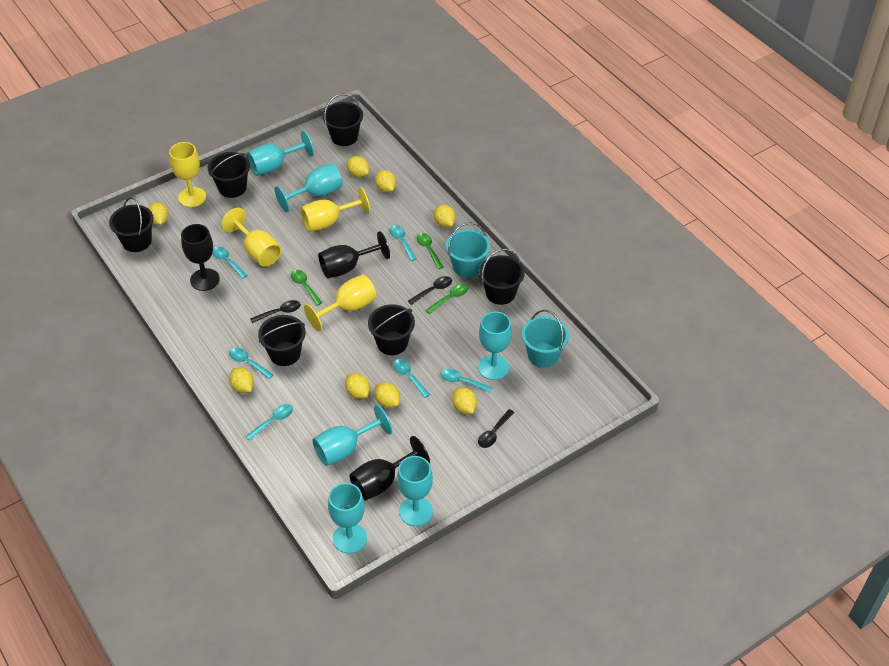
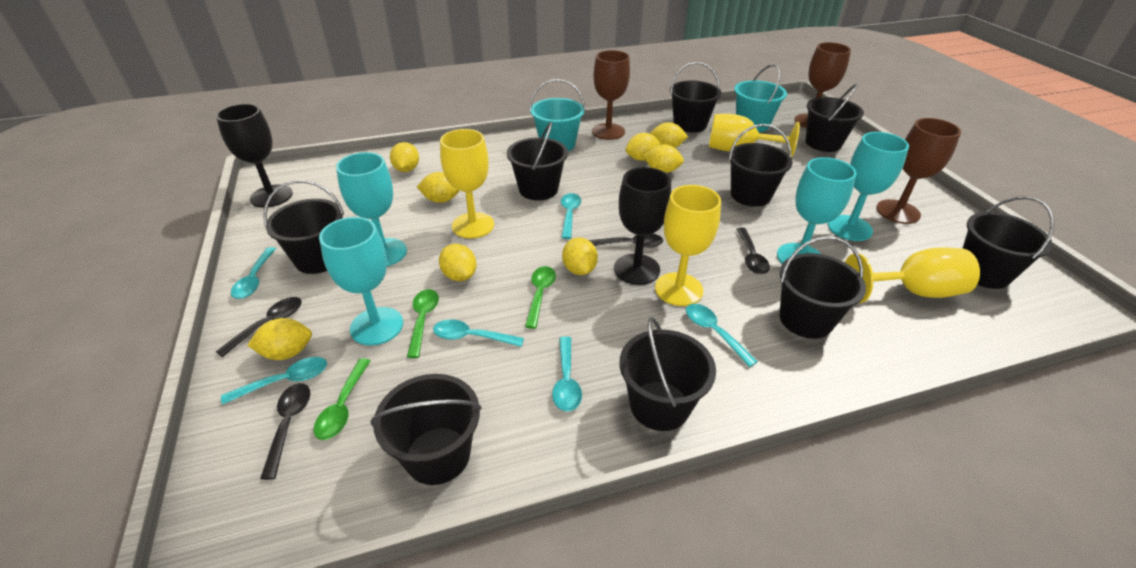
black bucket: 6 -> 9
black goblet: 3 -> 2
black spoon: 3 -> 4
brown goblet: 0 -> 3
turquoise goblet: 6 -> 4

